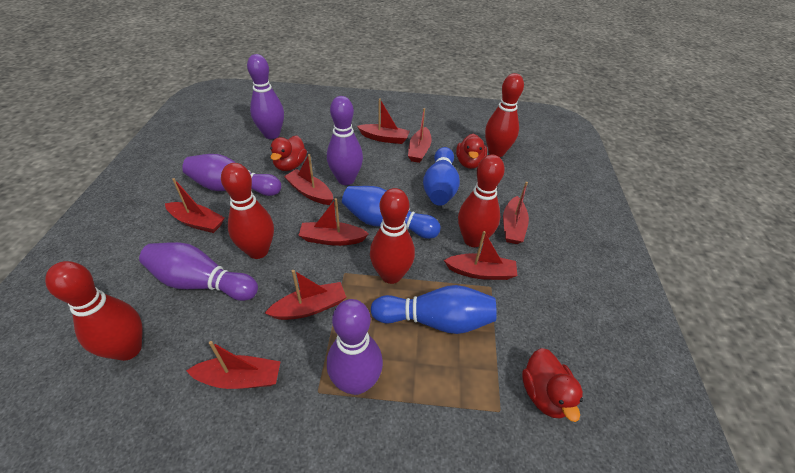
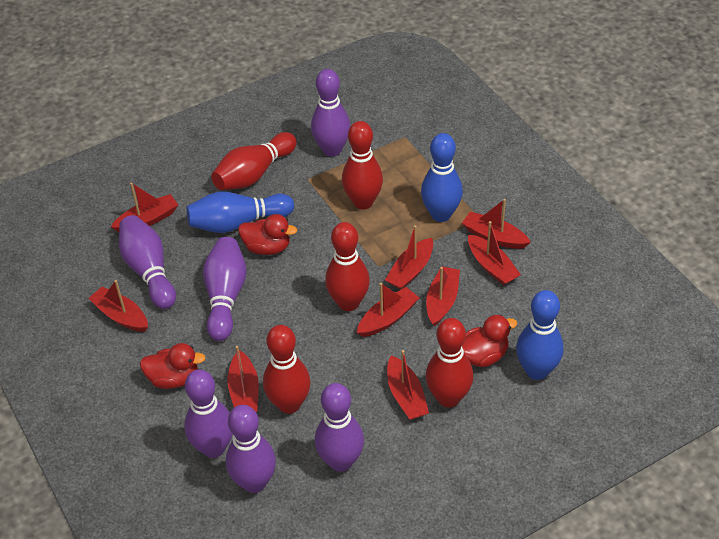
purple bowling pin: 5 -> 6

